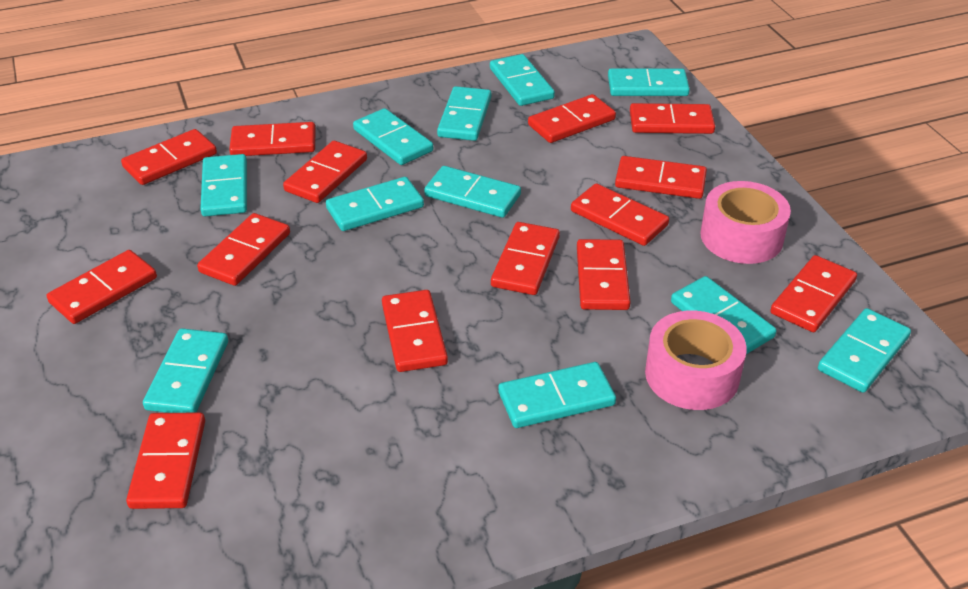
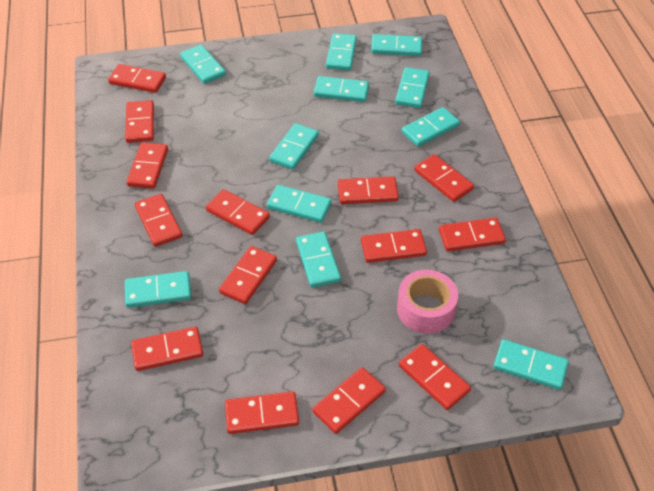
pink tape: 2 -> 1

